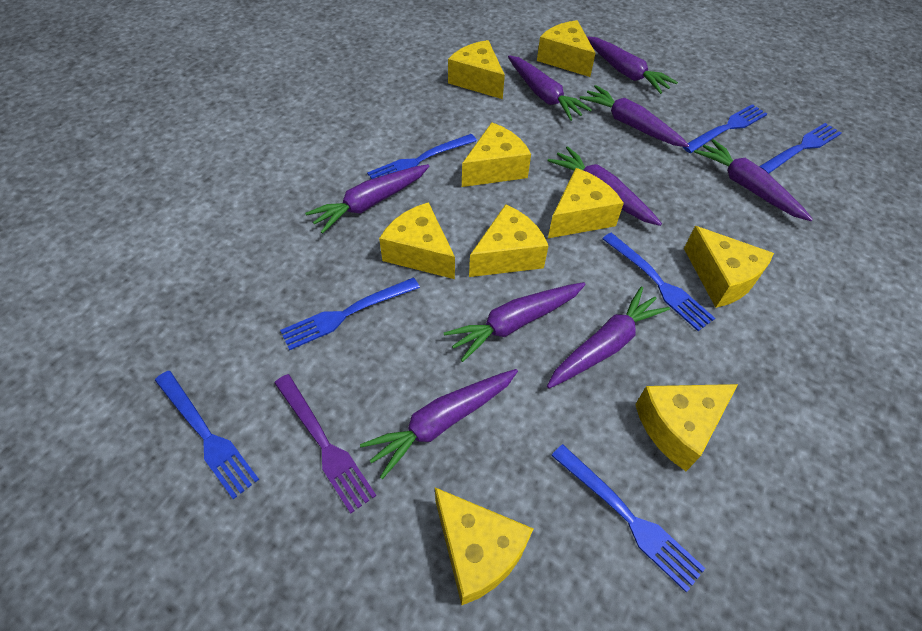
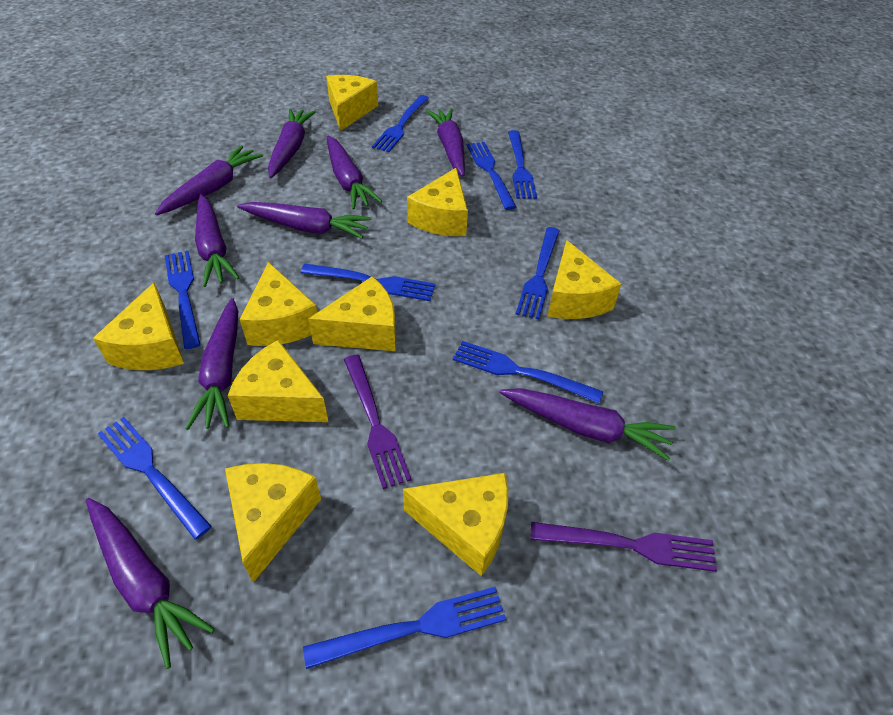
blue fork: 7 -> 9
purple fork: 1 -> 2

